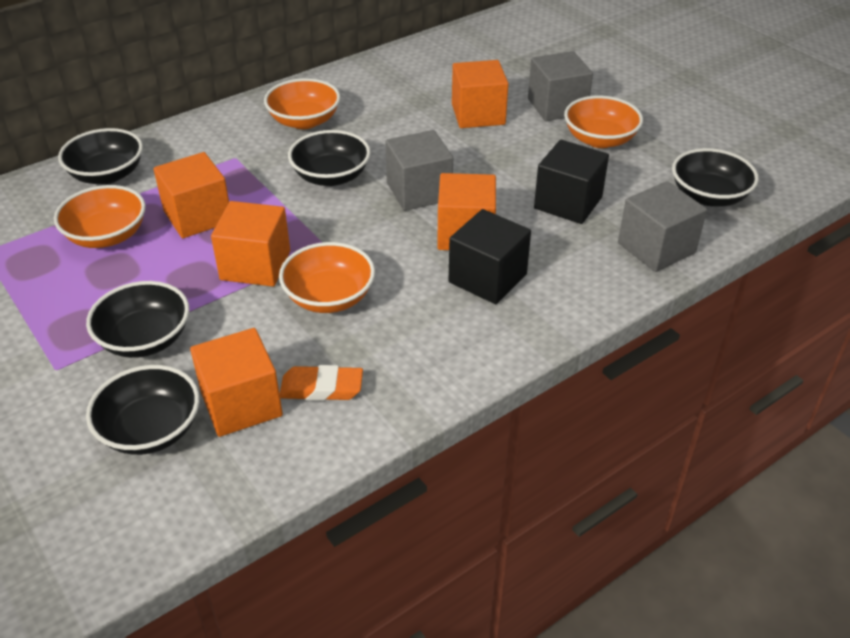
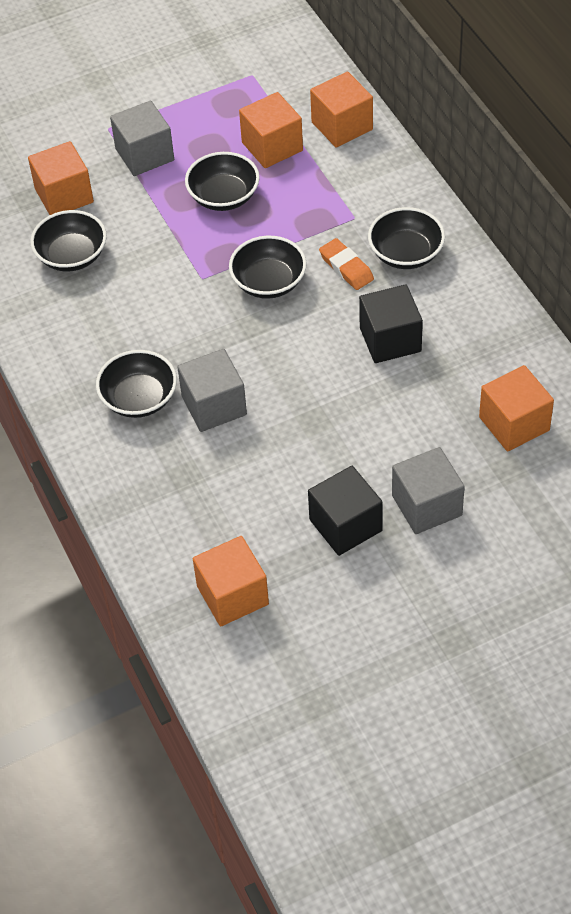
orange bowl: 4 -> 0

